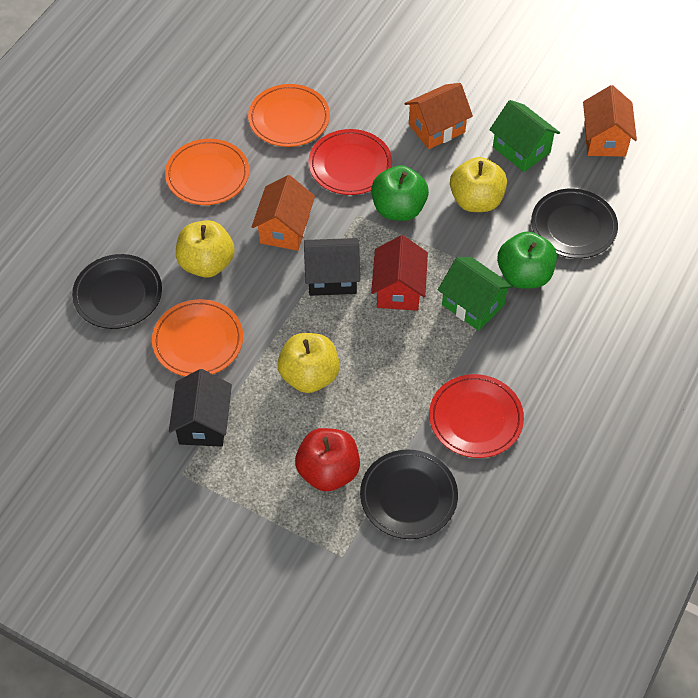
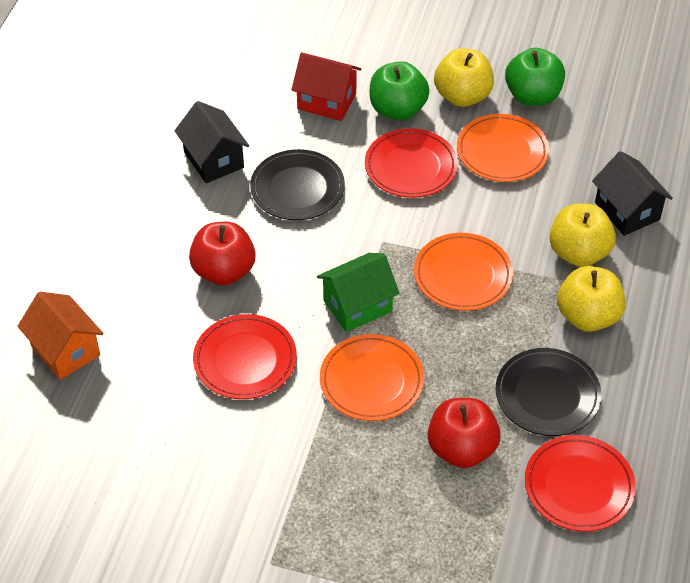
black plate: 3 -> 2
green house: 2 -> 1
orange house: 3 -> 1
red apple: 1 -> 2
red plate: 2 -> 3

